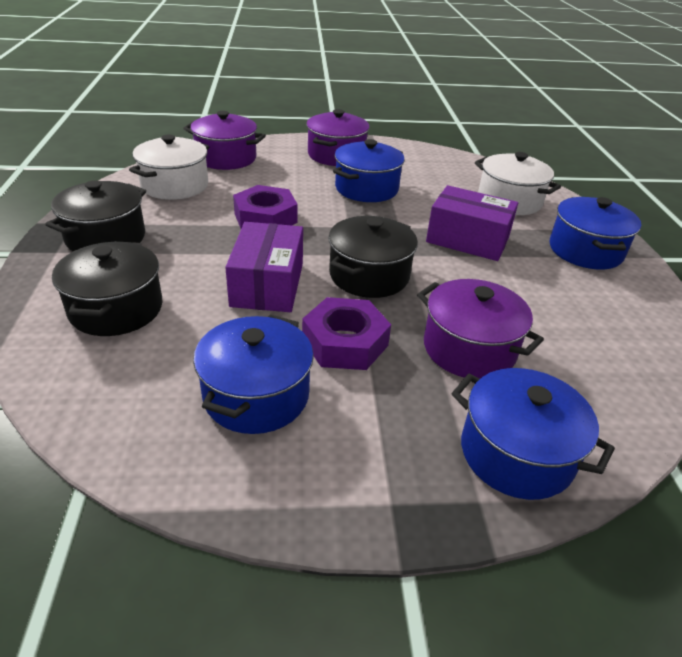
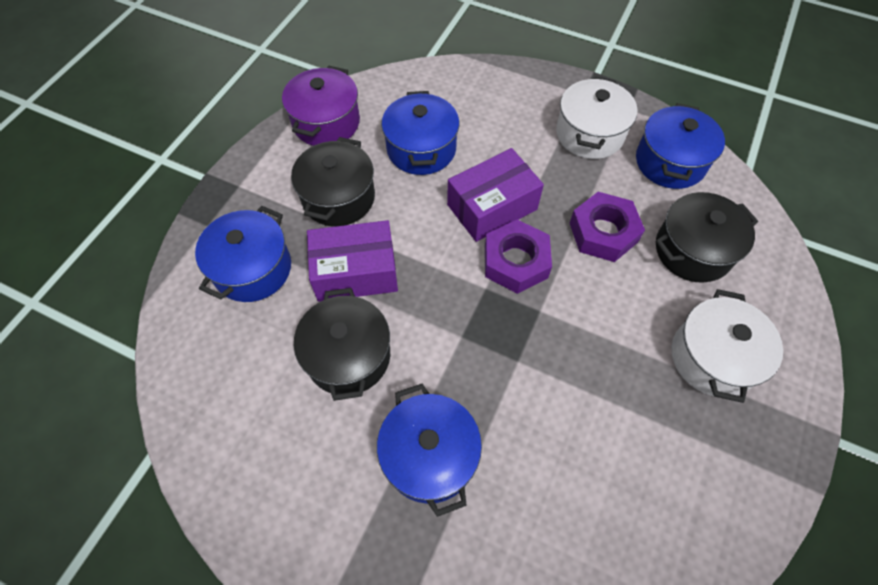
purple pot: 3 -> 1

